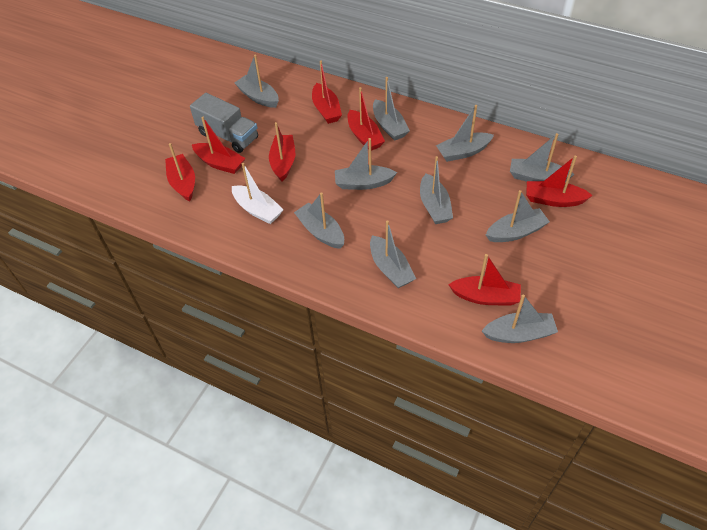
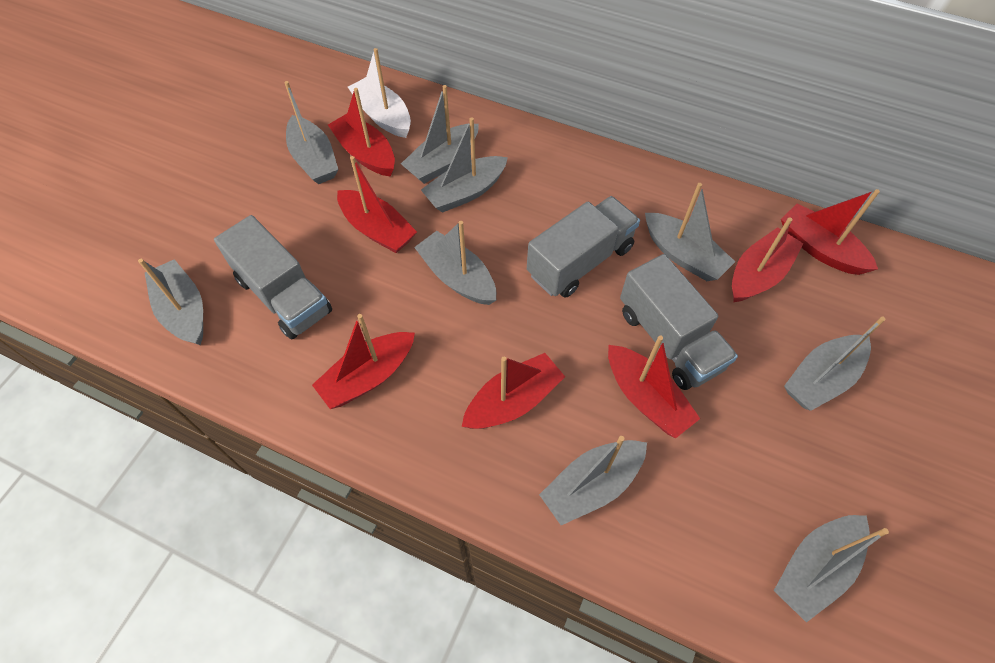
grey boat: 10 -> 9
grey truck: 1 -> 3

